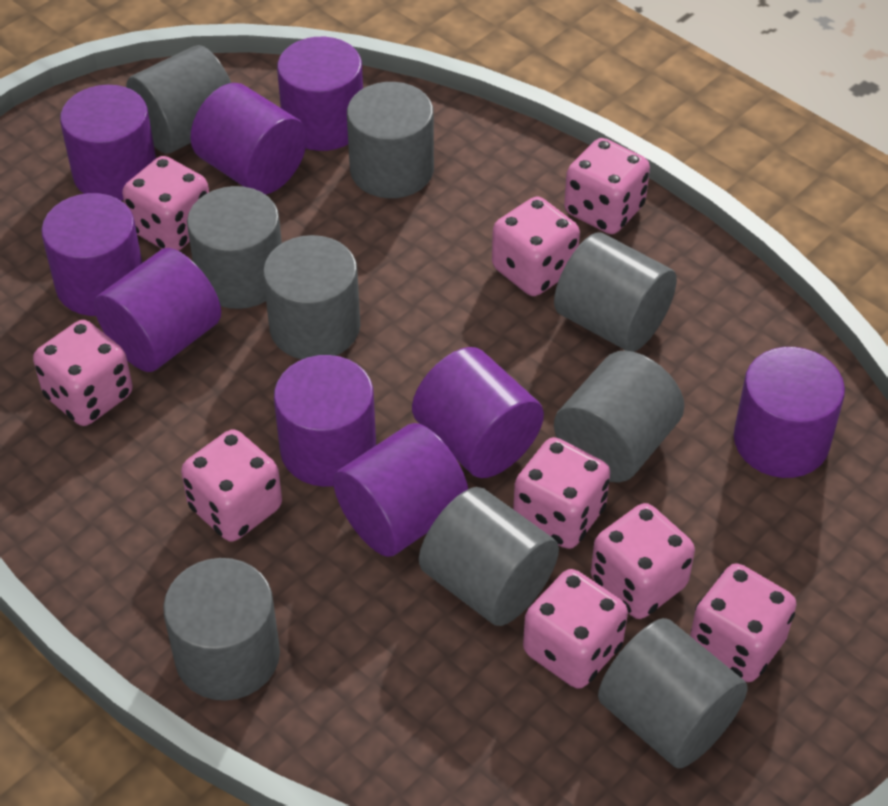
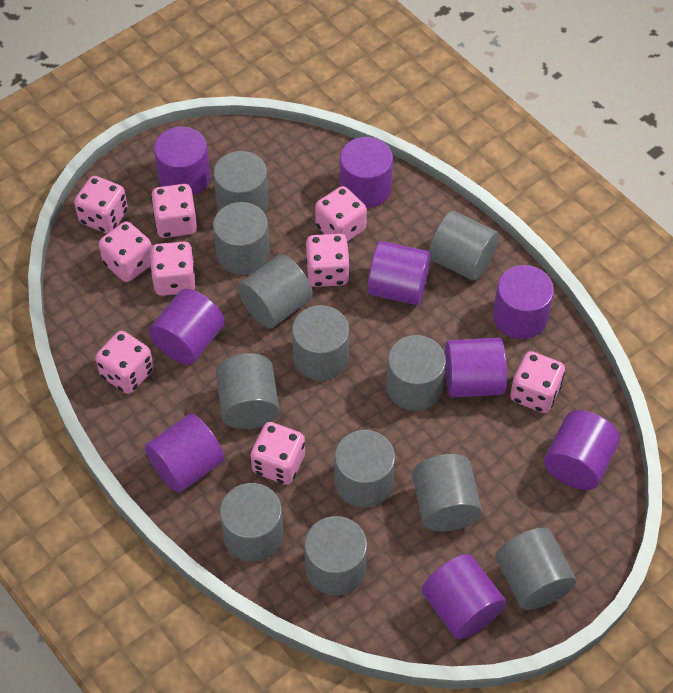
grey cylinder: 9 -> 12

